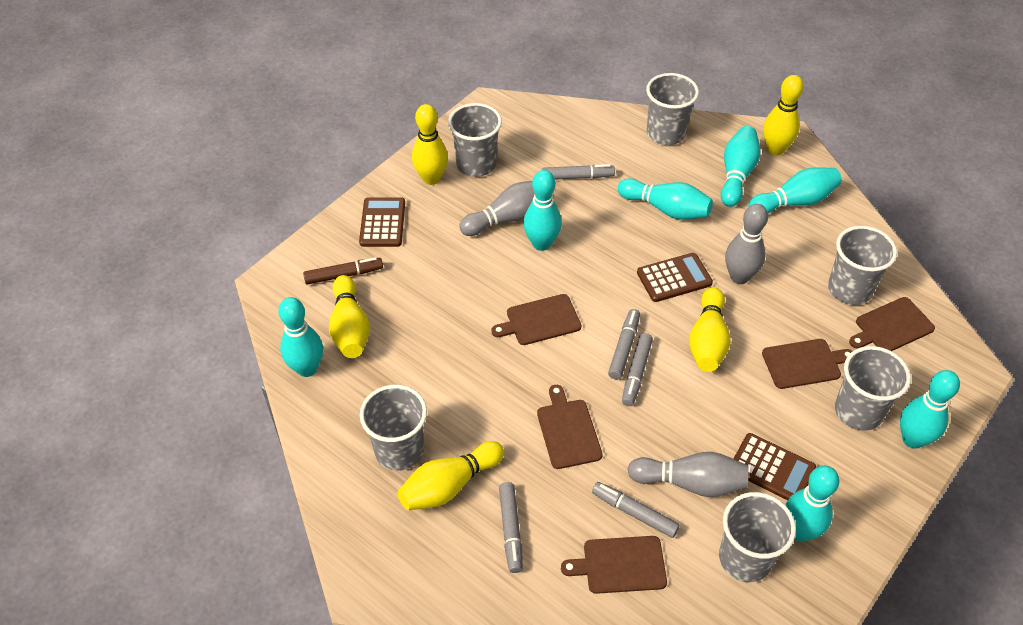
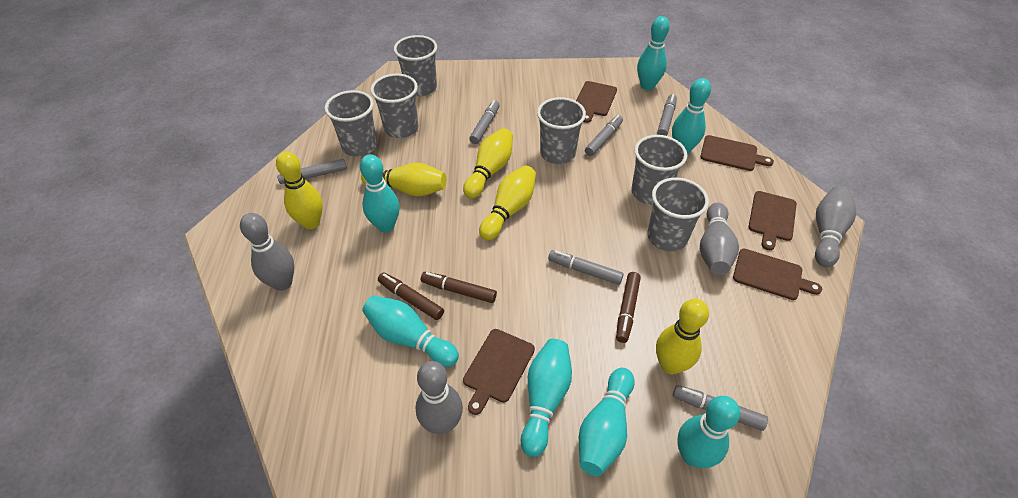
brown calculator: 3 -> 0
brown marker: 1 -> 3
grey bowling pin: 3 -> 4
grey marker: 5 -> 6

